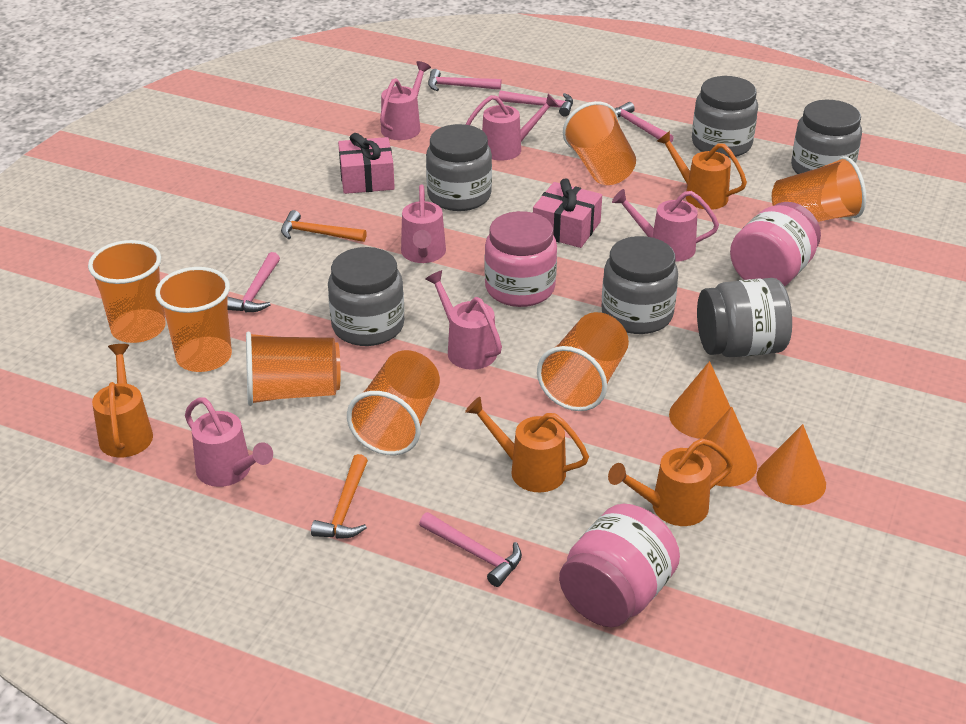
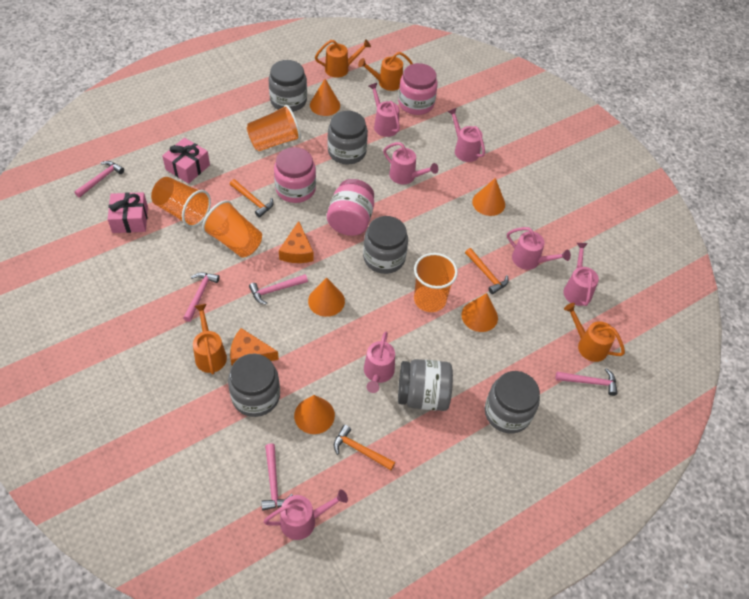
orange cheese: 0 -> 2
orange cone: 3 -> 5
orange cup: 7 -> 4
orange hammer: 2 -> 3
pink watering can: 6 -> 7

